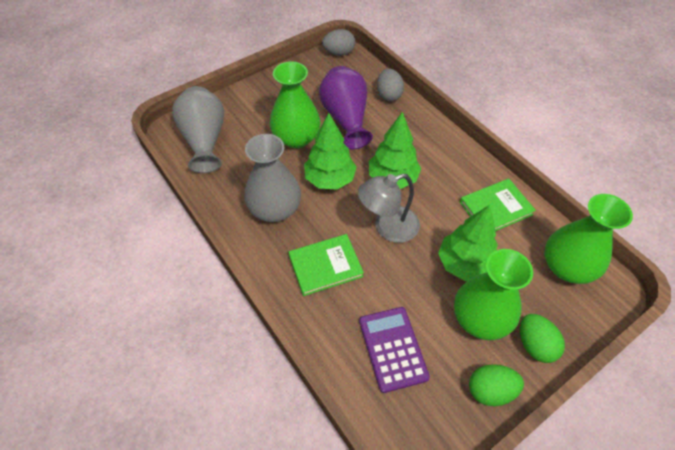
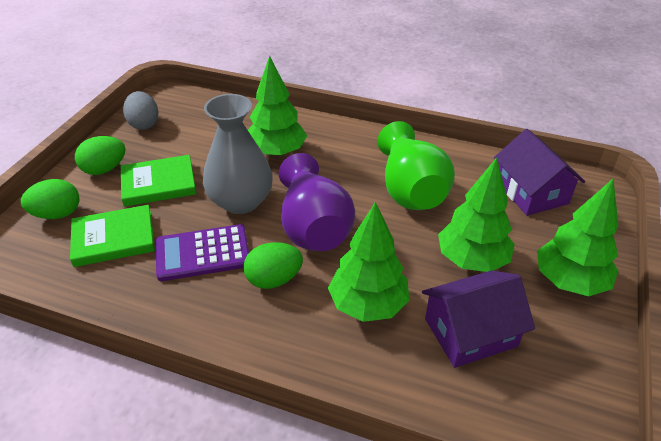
green egg: 2 -> 3
green tree: 3 -> 4
green vase: 3 -> 1
grey egg: 2 -> 1
grey lamp: 1 -> 0
grey vase: 2 -> 1
purple house: 0 -> 2

